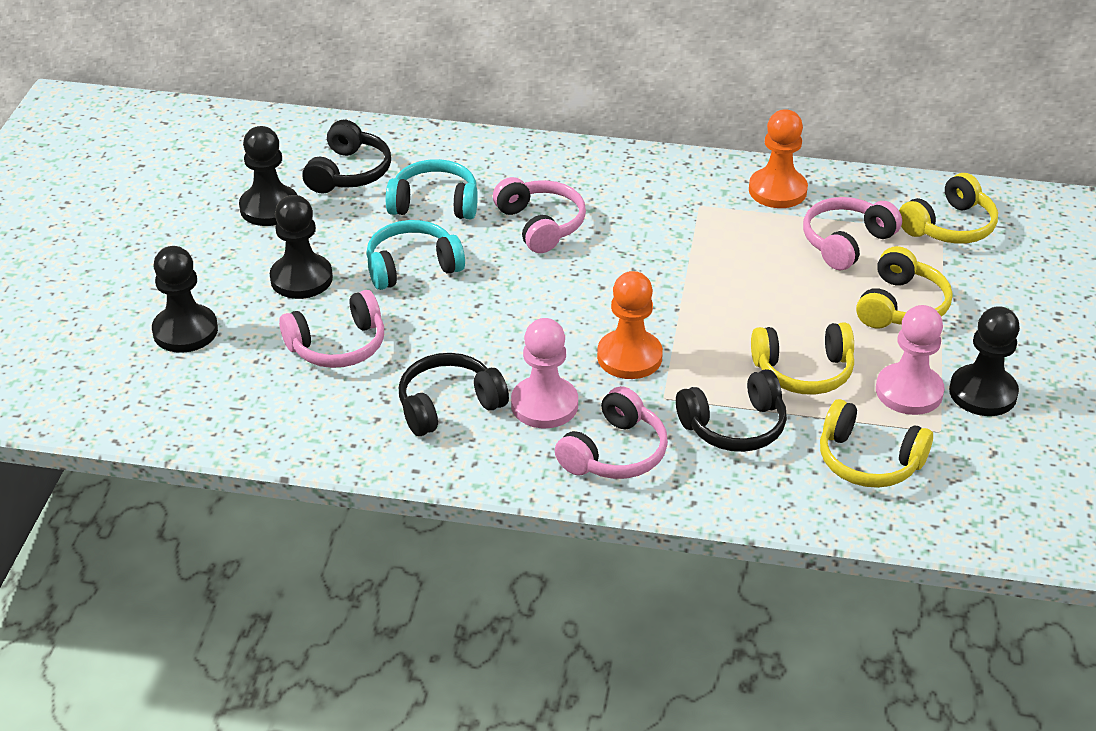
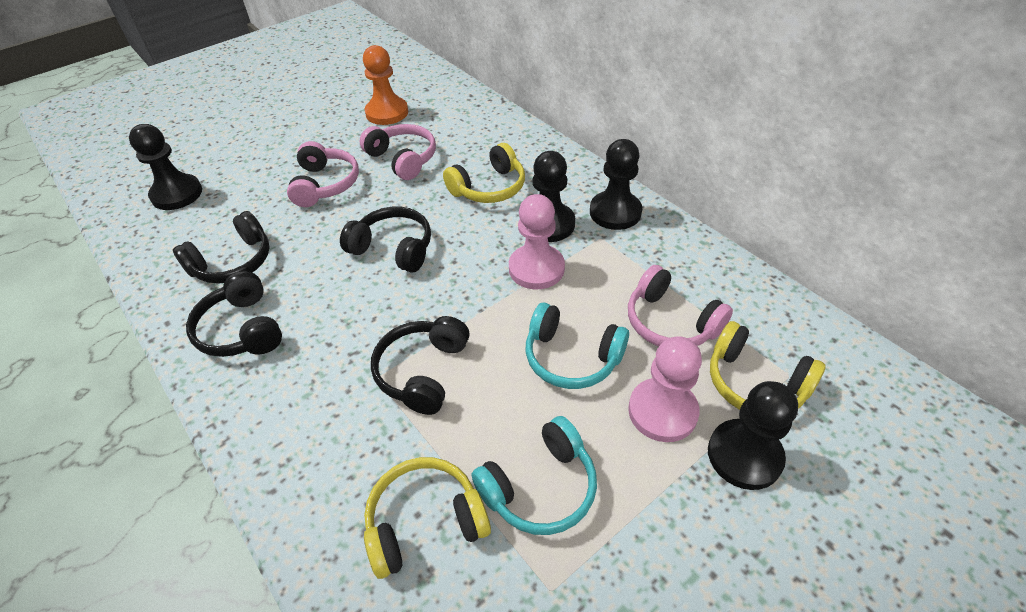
black headphones: 3 -> 4
orange pawn: 2 -> 1
pink headphones: 4 -> 3
yellow headphones: 4 -> 3

